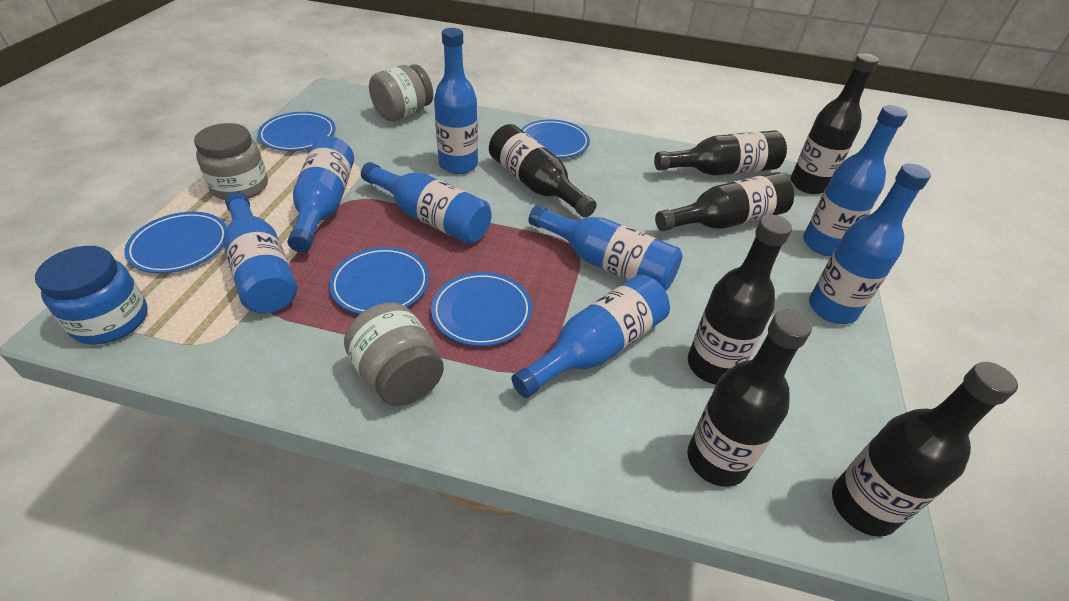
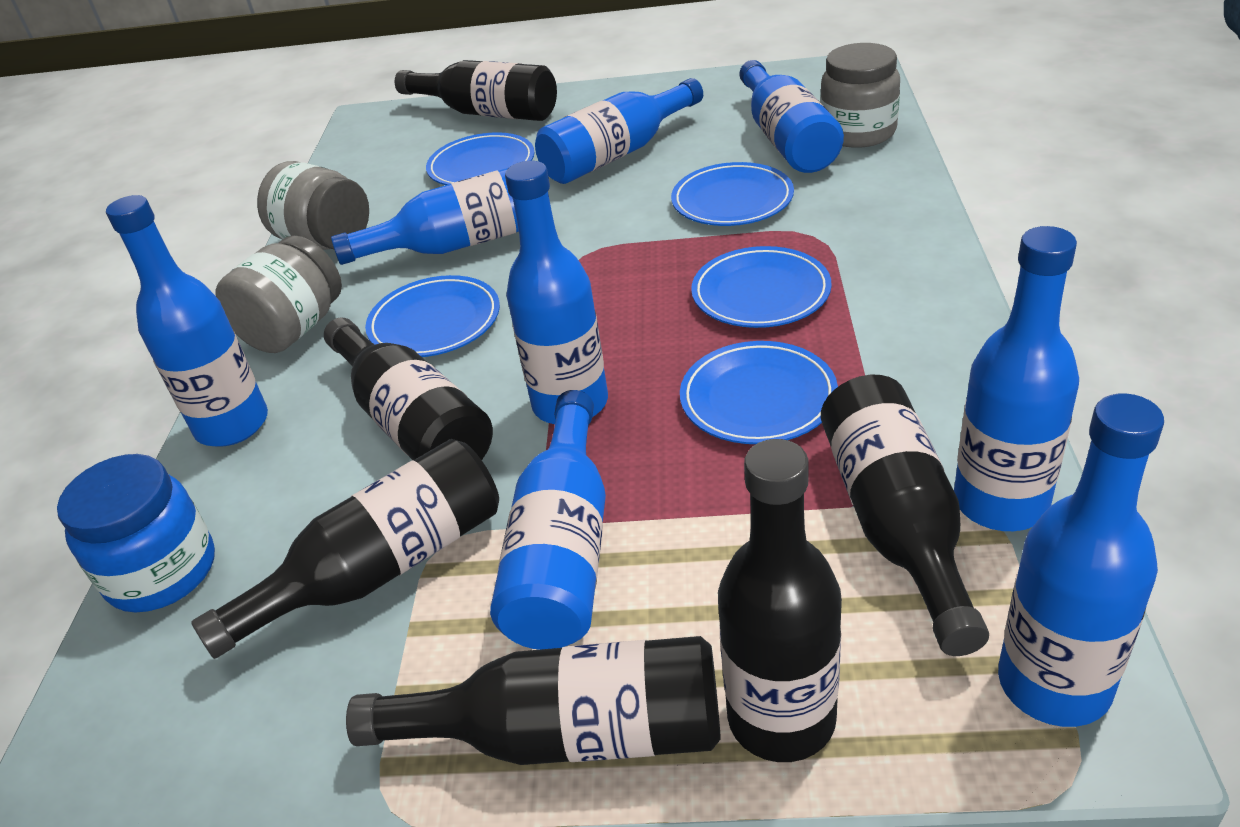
black bottle: 7 -> 6

